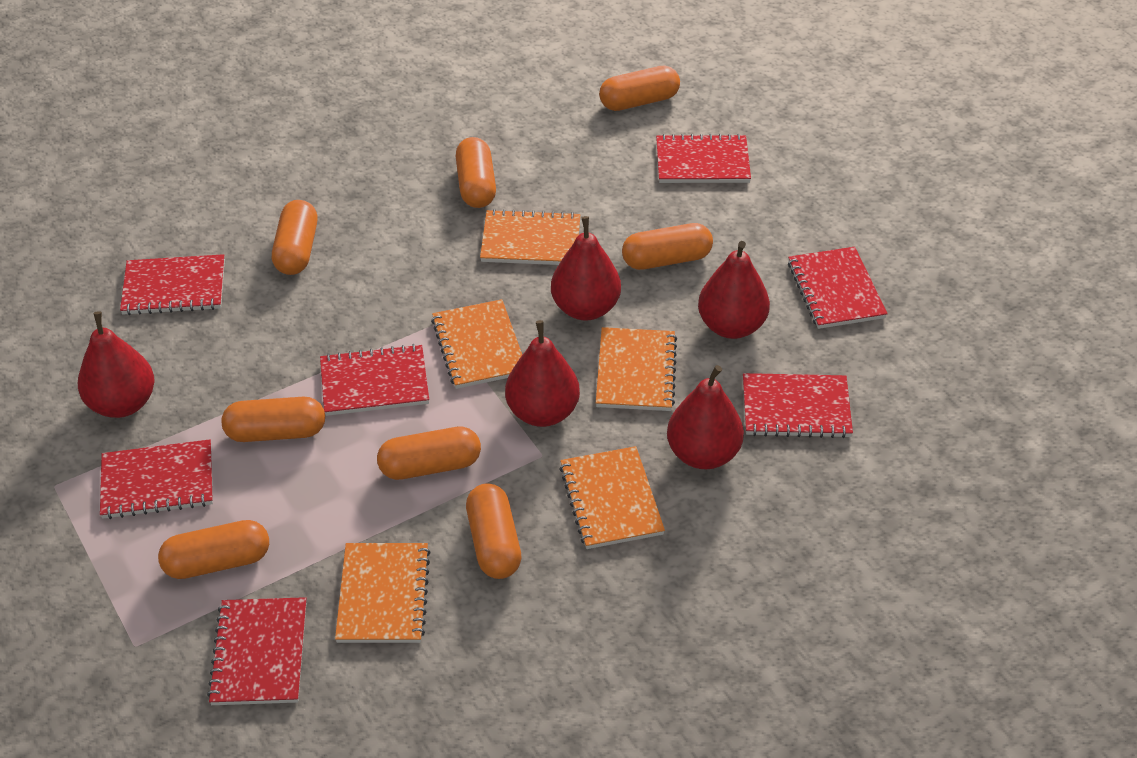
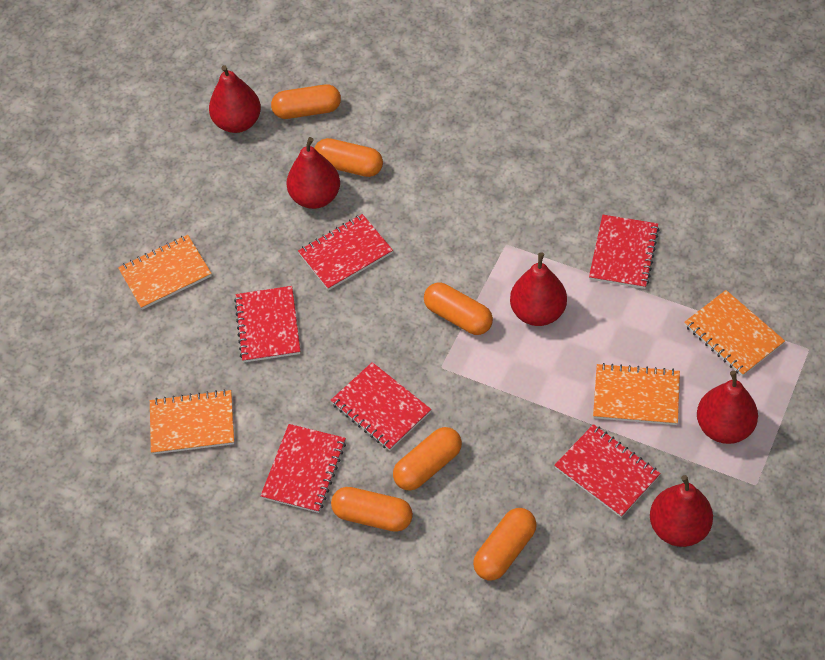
orange capsule: 8 -> 6
orange notebook: 5 -> 4
red notebook: 7 -> 6

